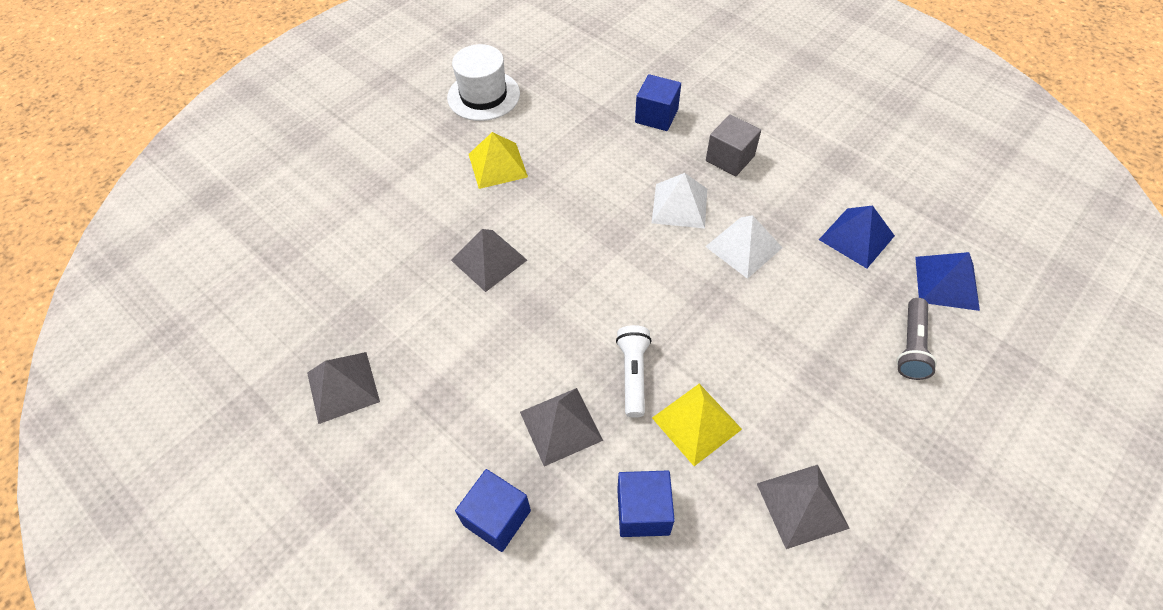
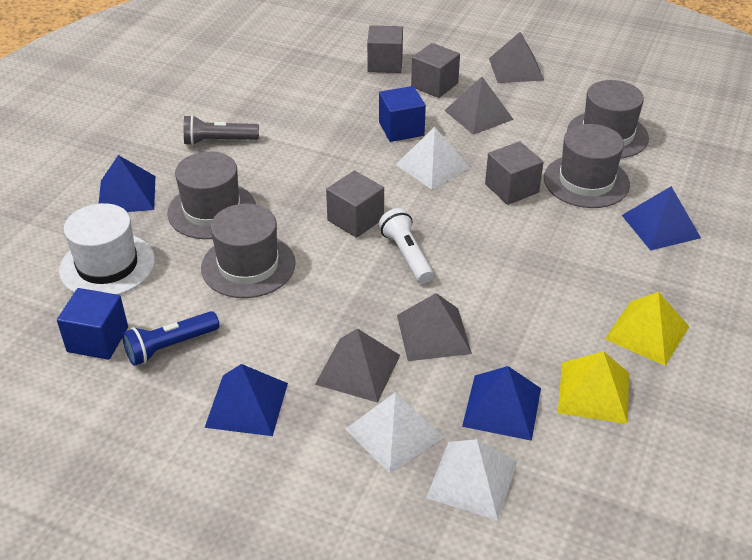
blue cube: 3 -> 2
blue flashlight: 0 -> 1
blue pyramid: 2 -> 4
grey cube: 1 -> 4
grey hat: 0 -> 4
white pyramid: 2 -> 3

